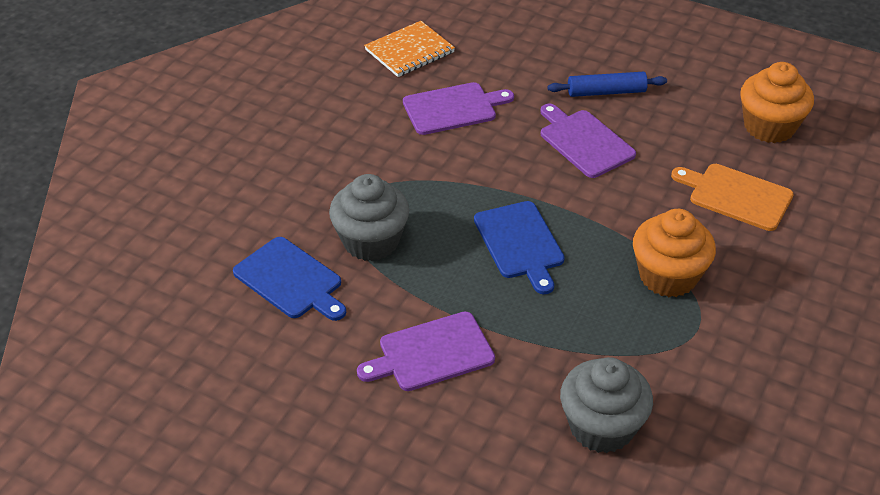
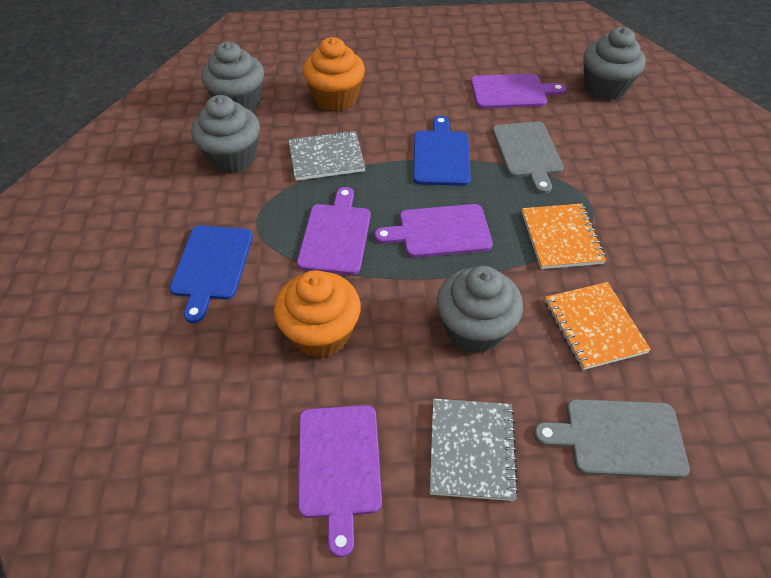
blue rolling pin: 1 -> 0
grey cupcake: 2 -> 4
grey cutting board: 0 -> 2
grey notebook: 0 -> 2
orange cutting board: 1 -> 0
orange notebook: 1 -> 2
purple cutting board: 3 -> 4

